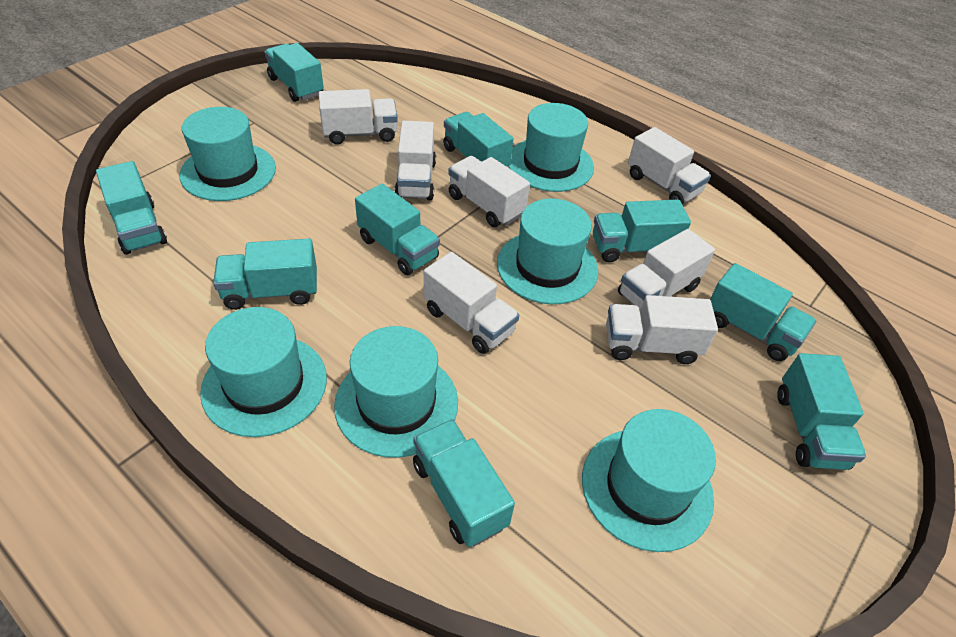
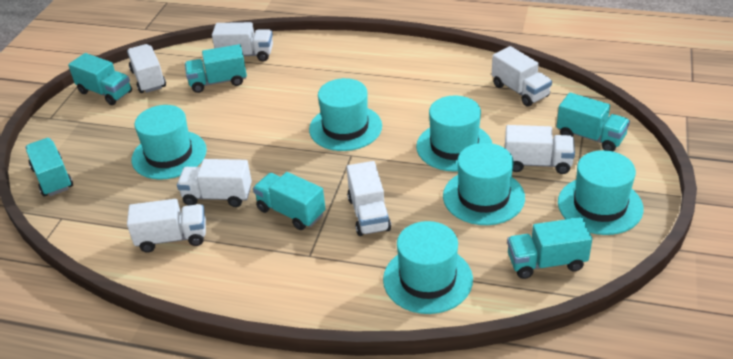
turquoise truck: 9 -> 6

